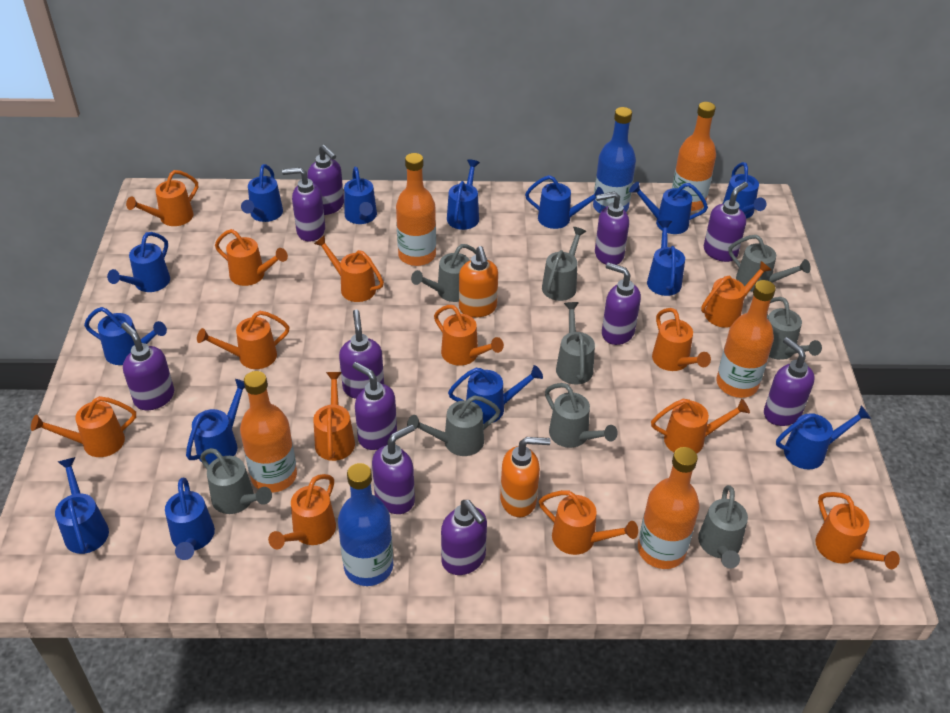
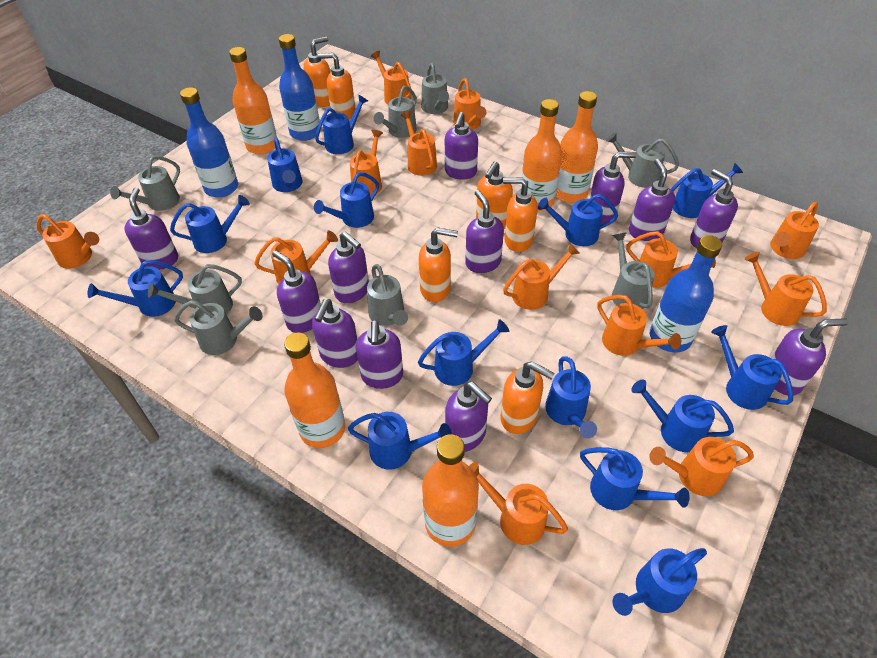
blue bottle: 2 -> 3
grey watering can: 9 -> 8
orange soap dispenser: 2 -> 6
purple soap dispenser: 11 -> 12

